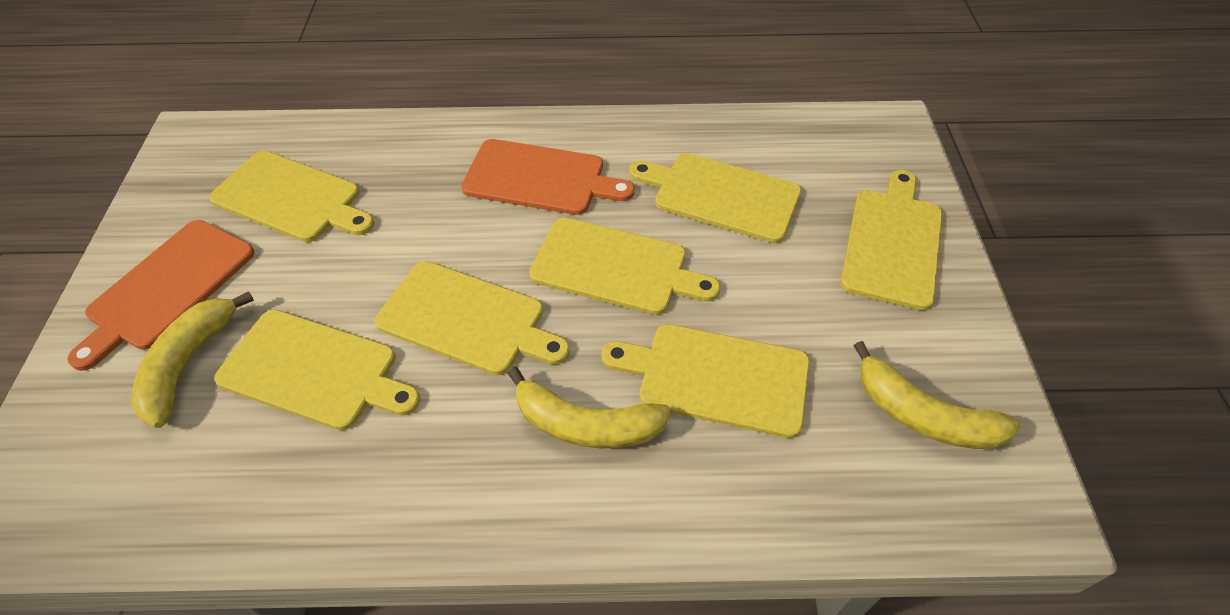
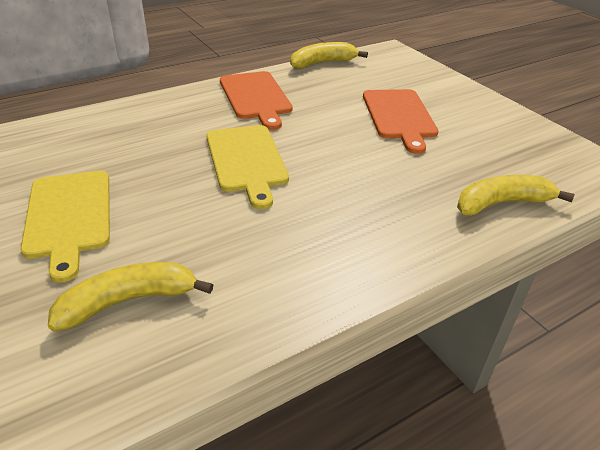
yellow cutting board: 7 -> 2

